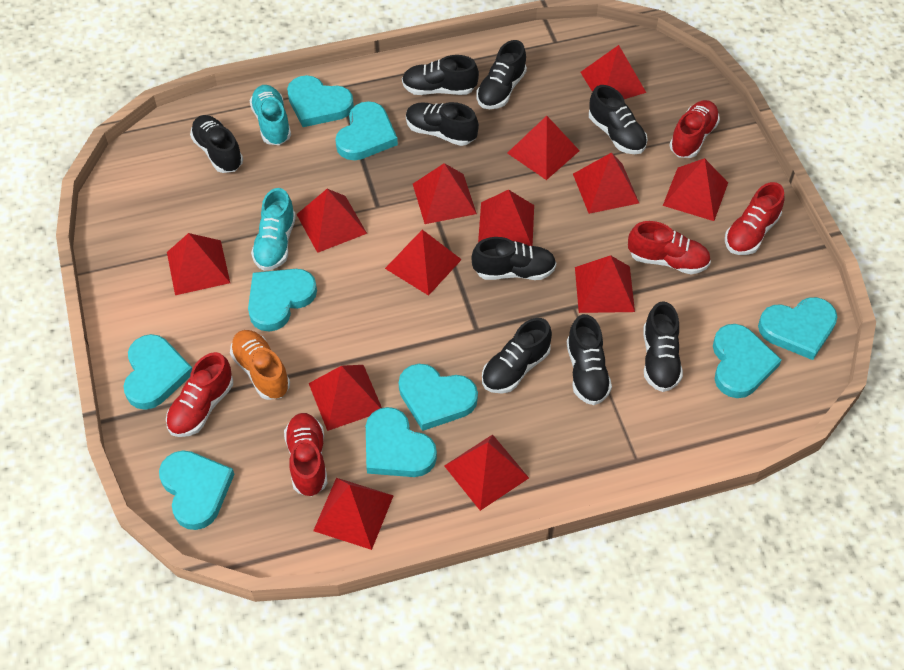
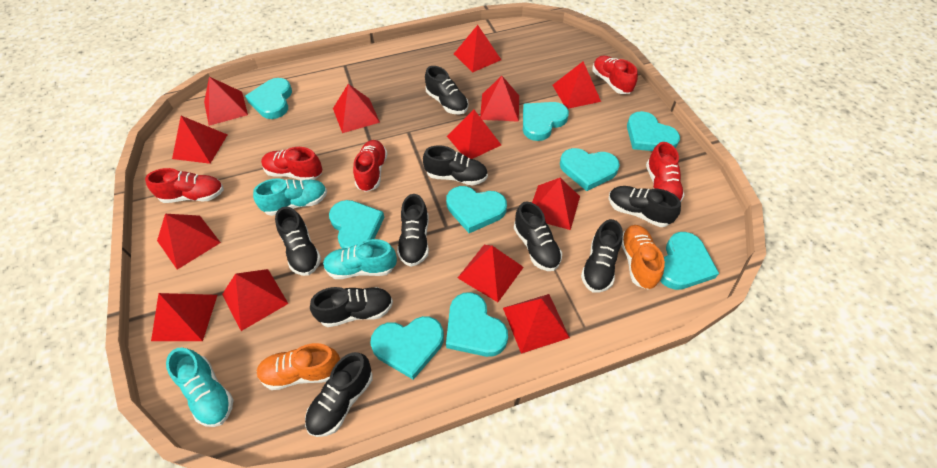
orange shoe: 1 -> 2
turquoise shoe: 2 -> 3

